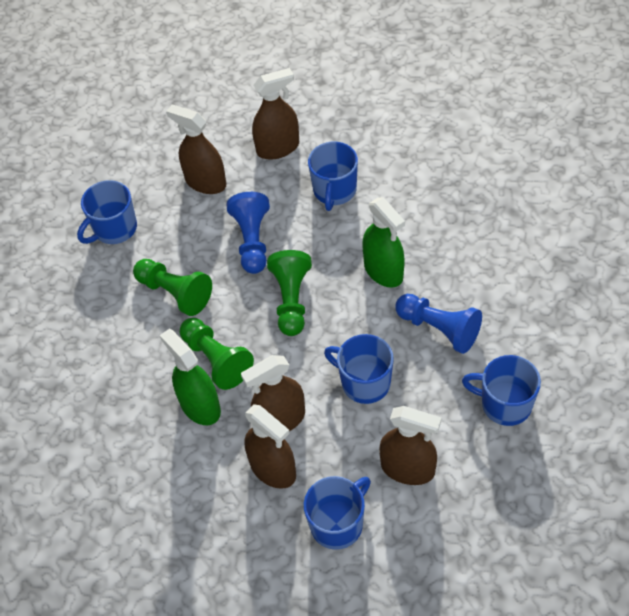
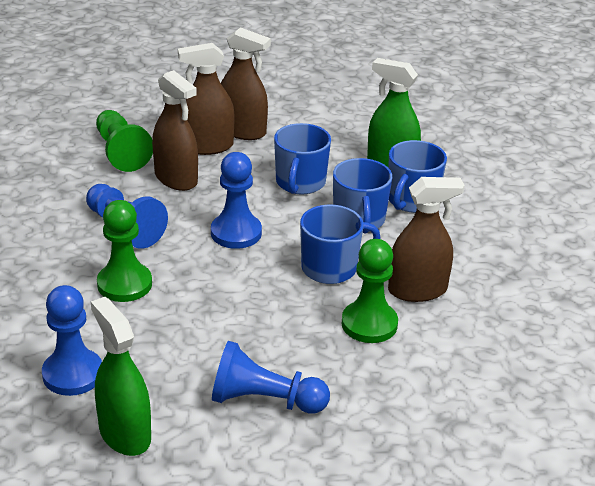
blue mug: 5 -> 4
blue pawn: 2 -> 4
brown spray bottle: 5 -> 4

